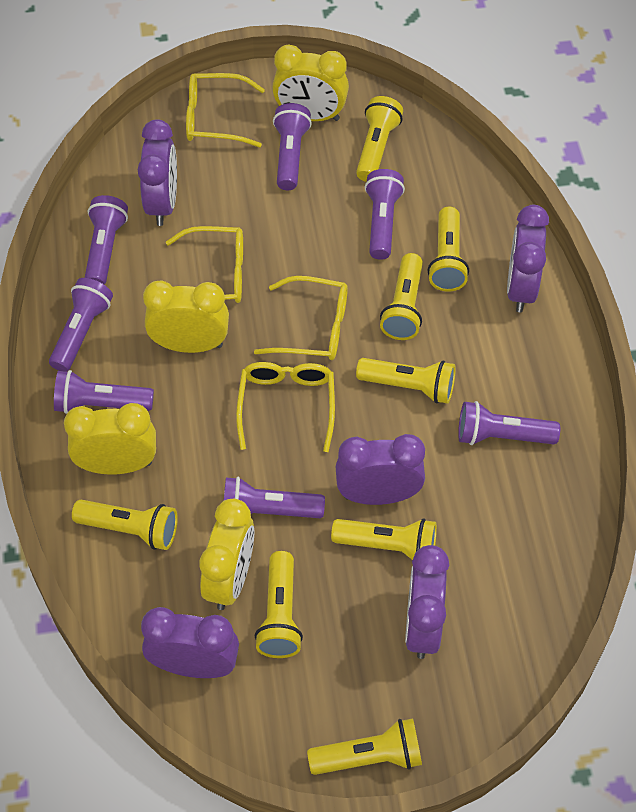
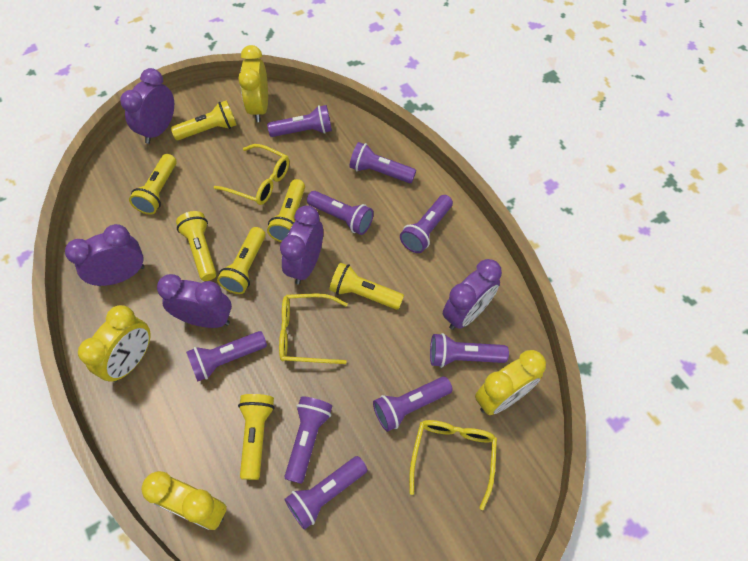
purple flashlight: 7 -> 9
yellow flashlight: 8 -> 7
yellow glasses: 4 -> 3

